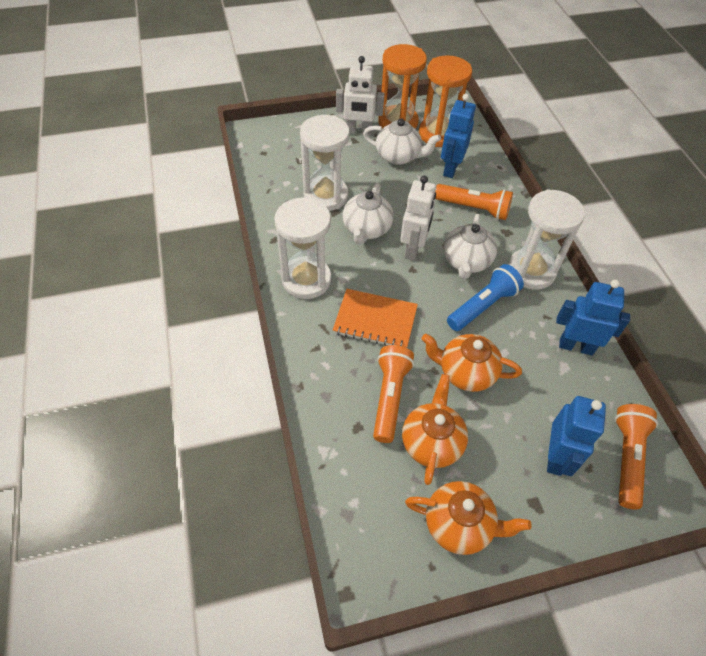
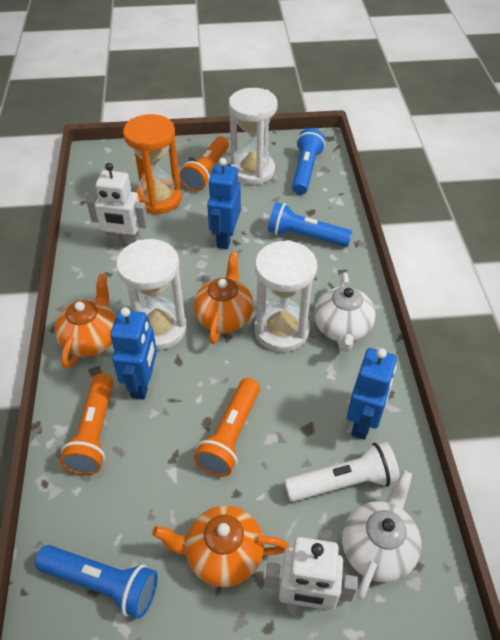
blue flashlight: 1 -> 3
orange hourglass: 2 -> 1
orange notebook: 1 -> 0
white flashlight: 0 -> 1
white teapot: 3 -> 2

